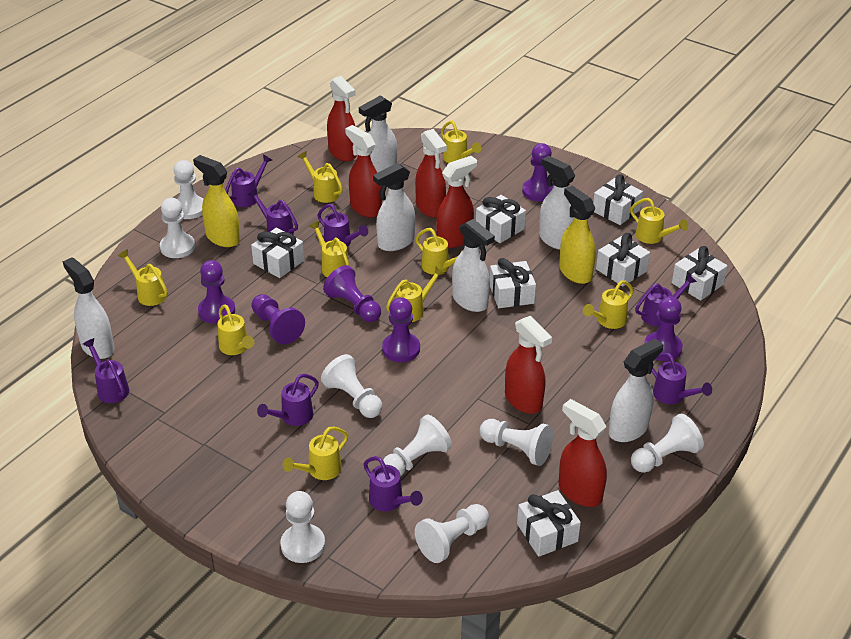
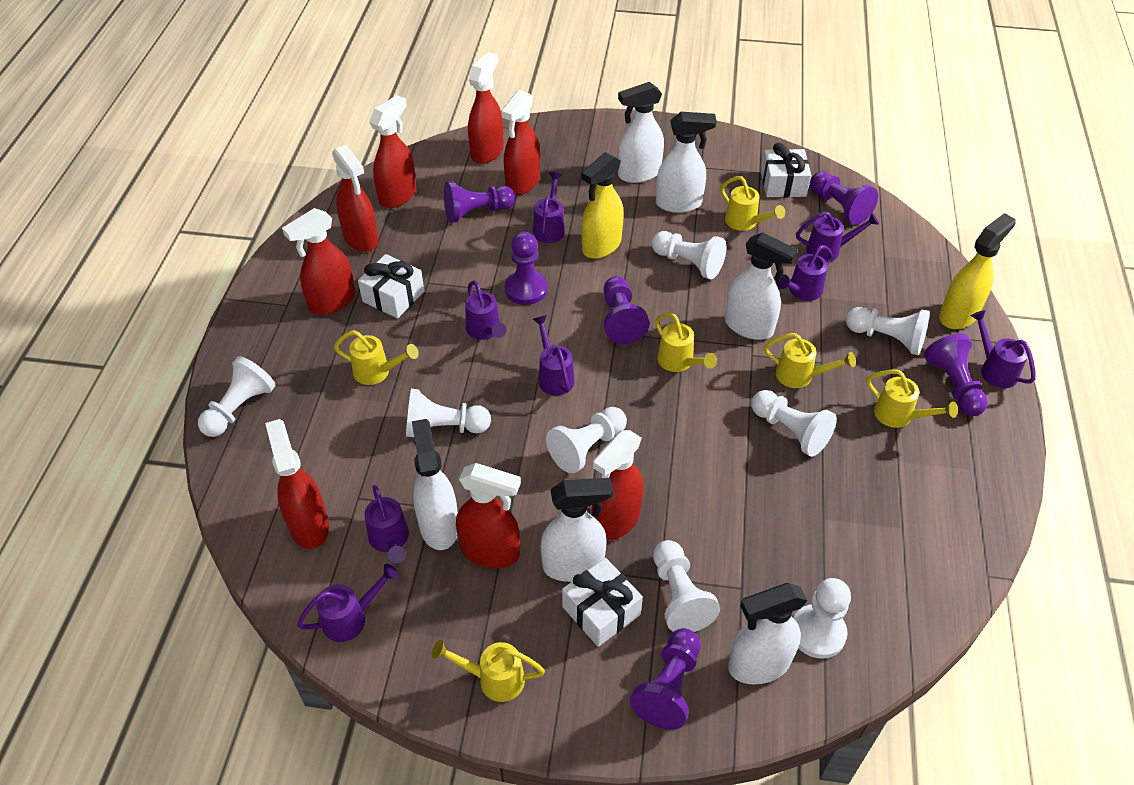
red spray bottle: 6 -> 8
white gift: 7 -> 3
yellow watering can: 10 -> 6

